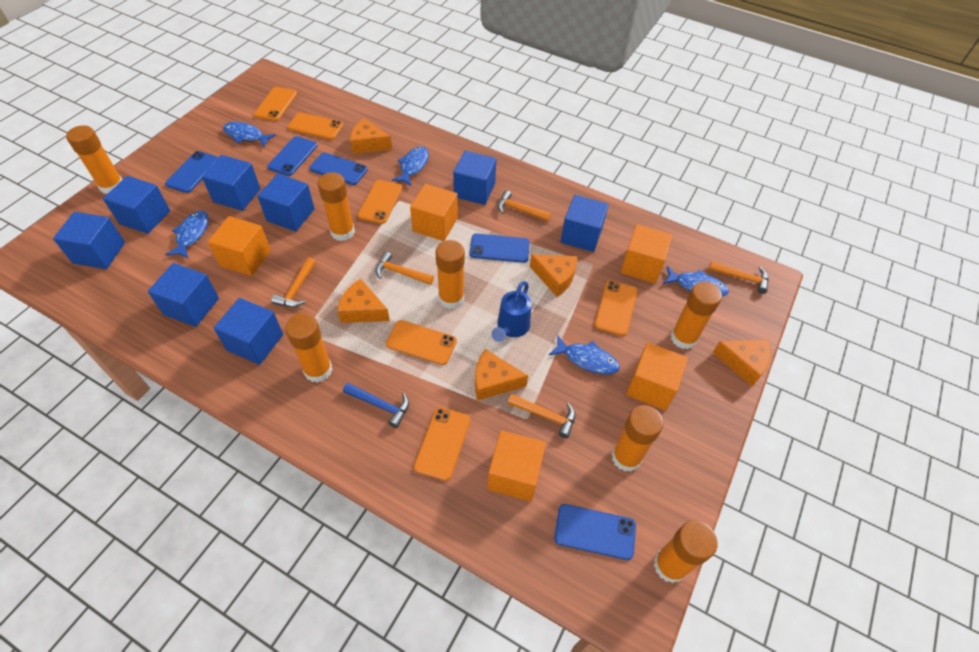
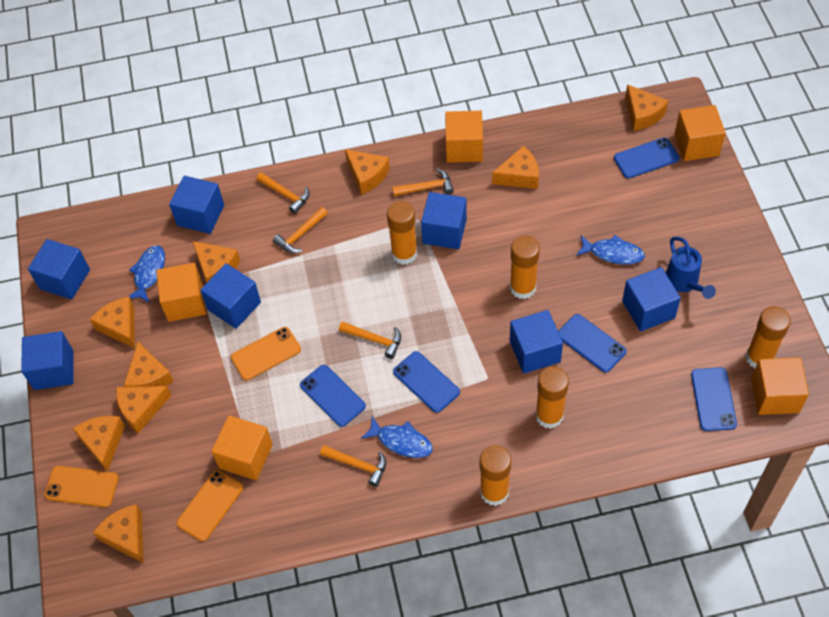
blue cube: 8 -> 7
blue fish: 5 -> 3
blue hammer: 1 -> 0
orange cheese: 5 -> 9
orange glue stick: 7 -> 5
orange phone: 6 -> 3

